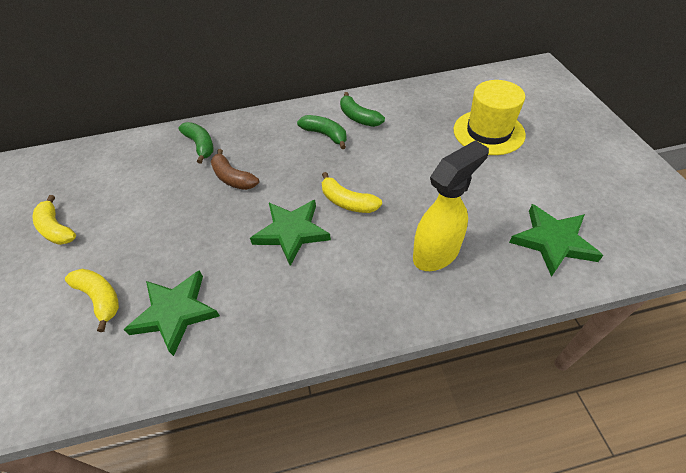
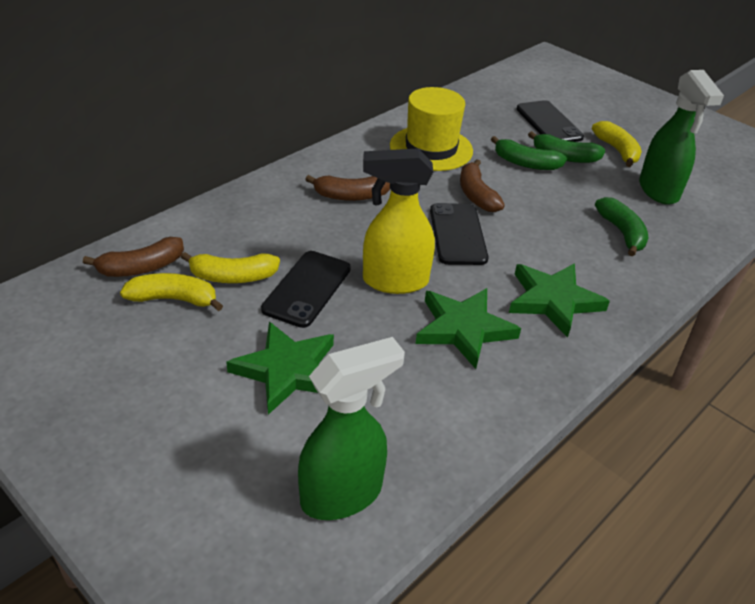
black phone: 0 -> 3
brown banana: 1 -> 3
green spray bottle: 0 -> 2

